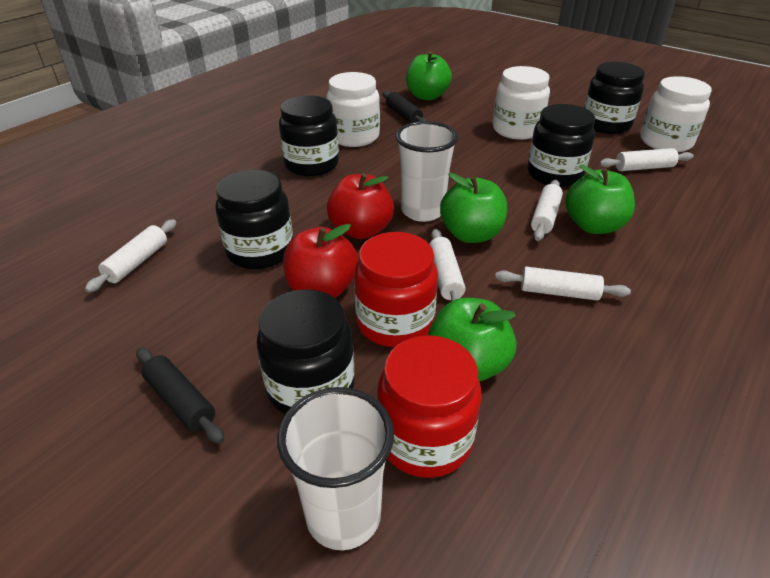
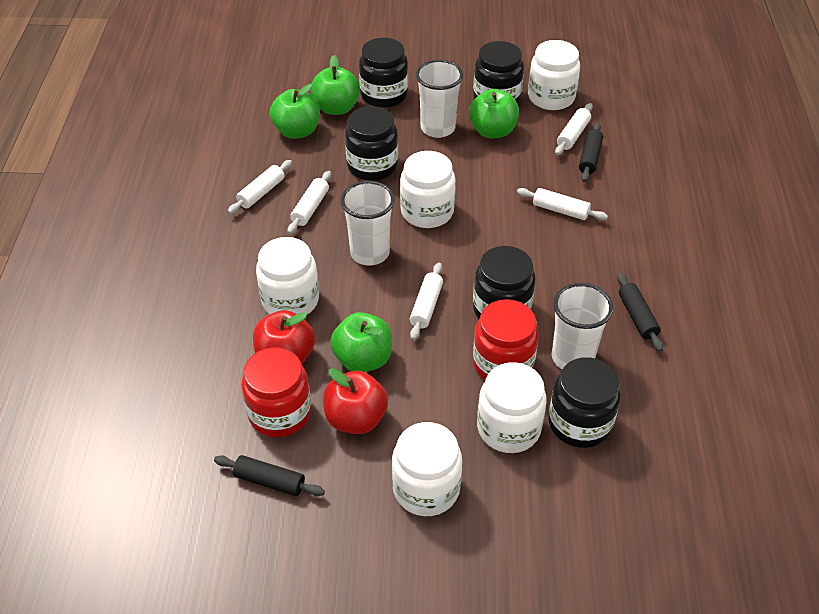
black rolling pin: 2 -> 3
white cup: 2 -> 3
white jar: 3 -> 5

